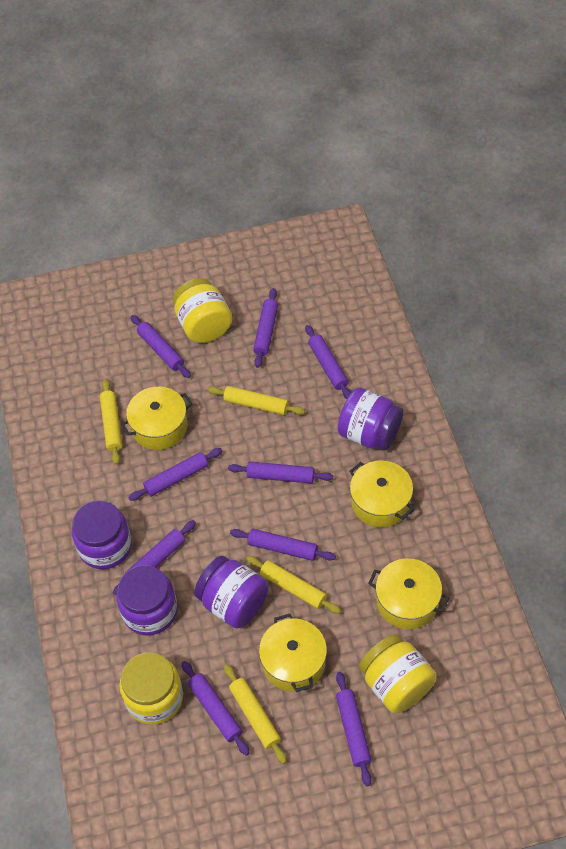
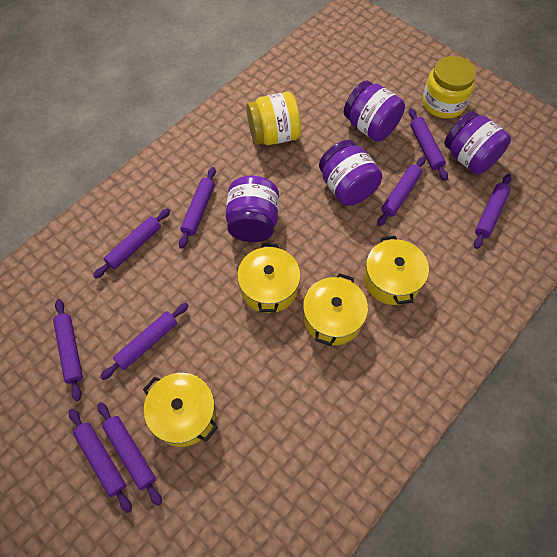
yellow jar: 3 -> 2
yellow rolling pin: 4 -> 0

